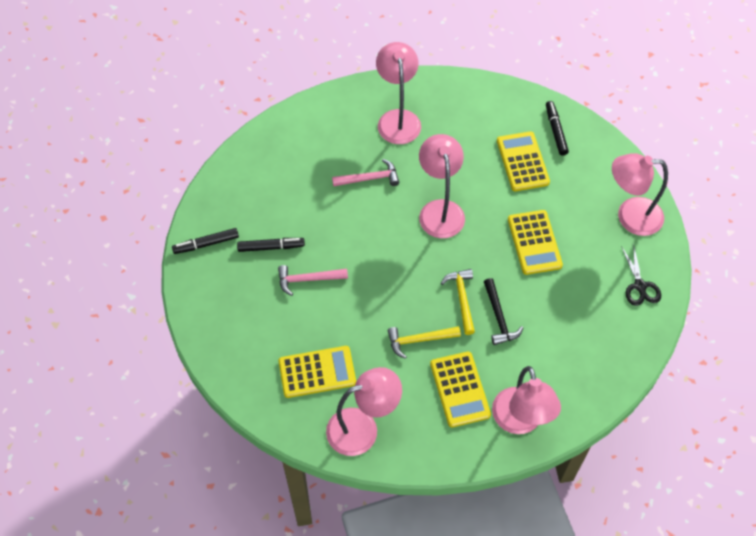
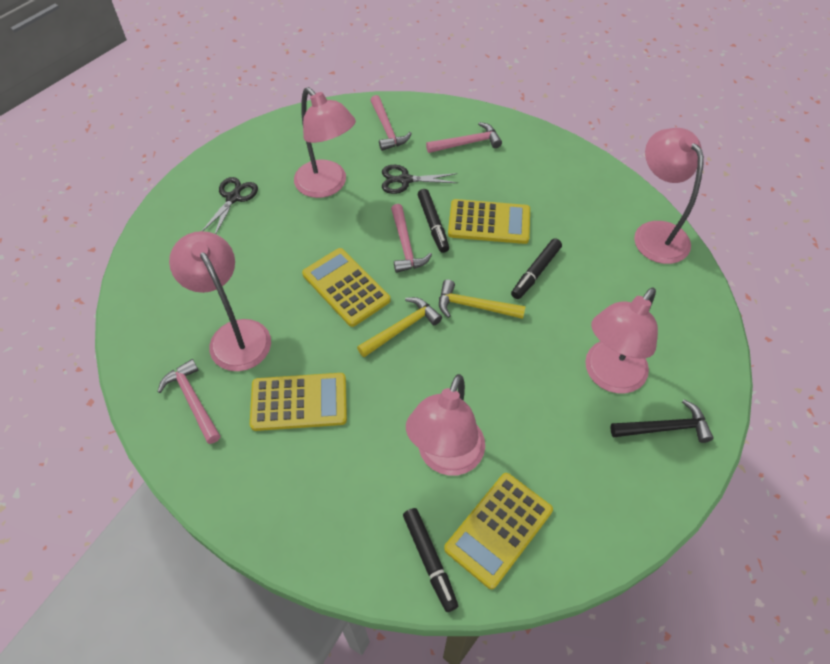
black scissors: 1 -> 2
pink hammer: 2 -> 4

